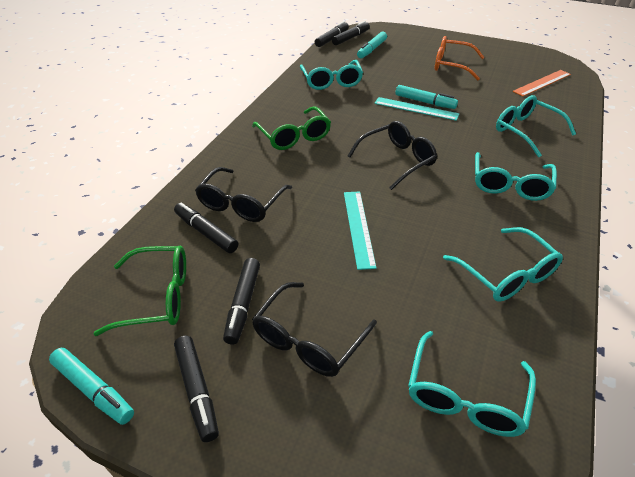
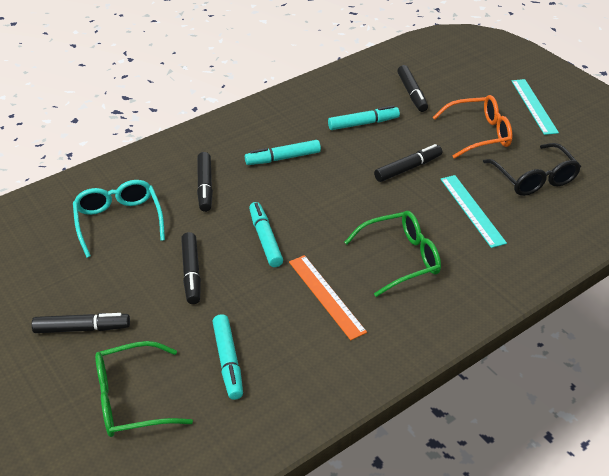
black glasses: 3 -> 1
turquoise glasses: 5 -> 1
turquoise marker: 3 -> 4

